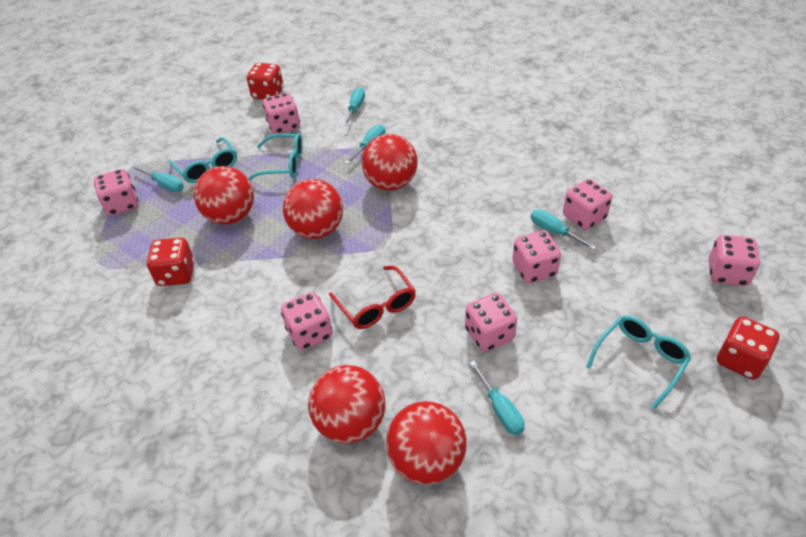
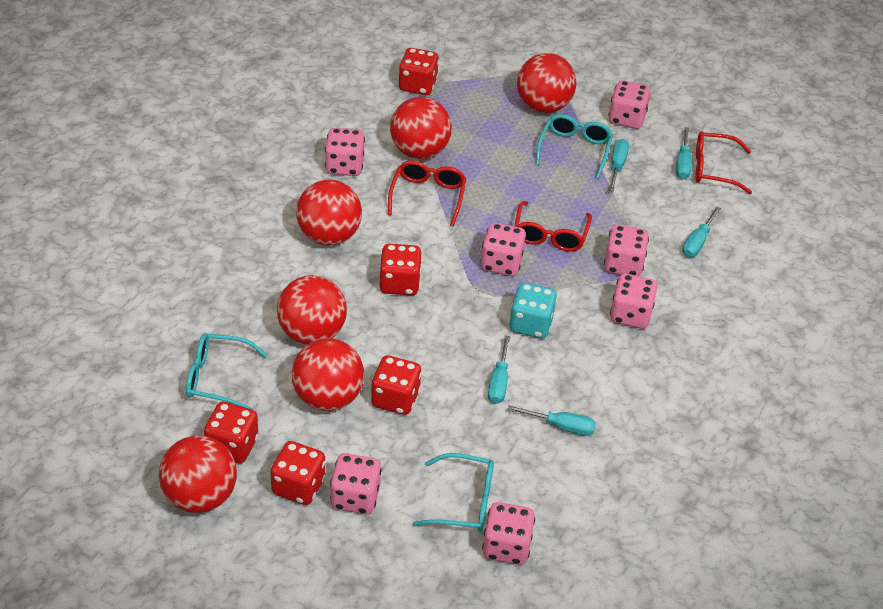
red ball: 5 -> 6
red dice: 3 -> 5
red glasses: 1 -> 3
turquoise dice: 0 -> 1

